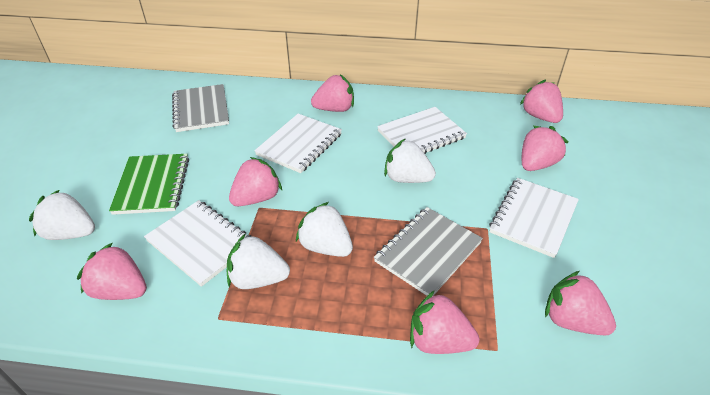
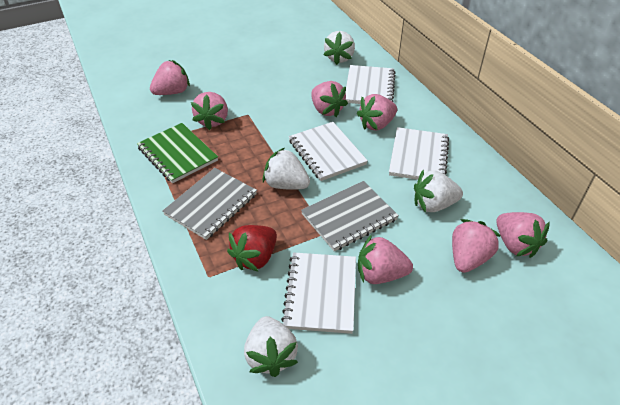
red strawberry: 0 -> 1

